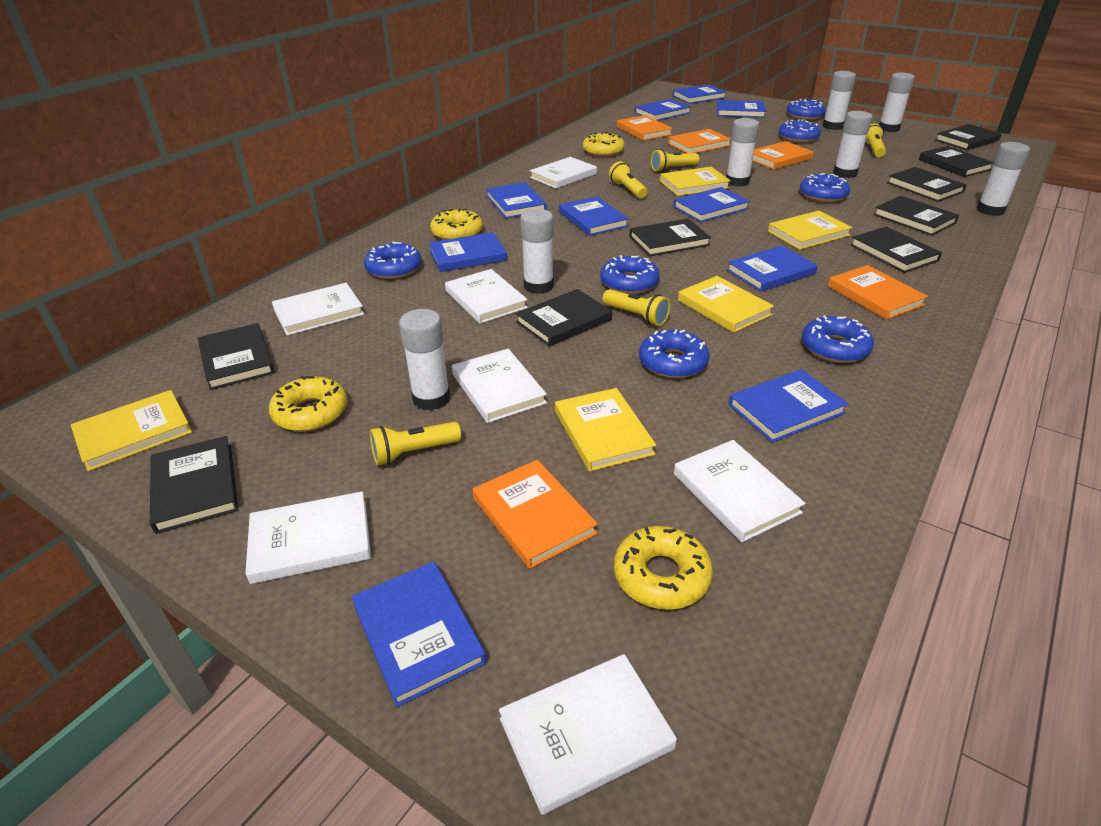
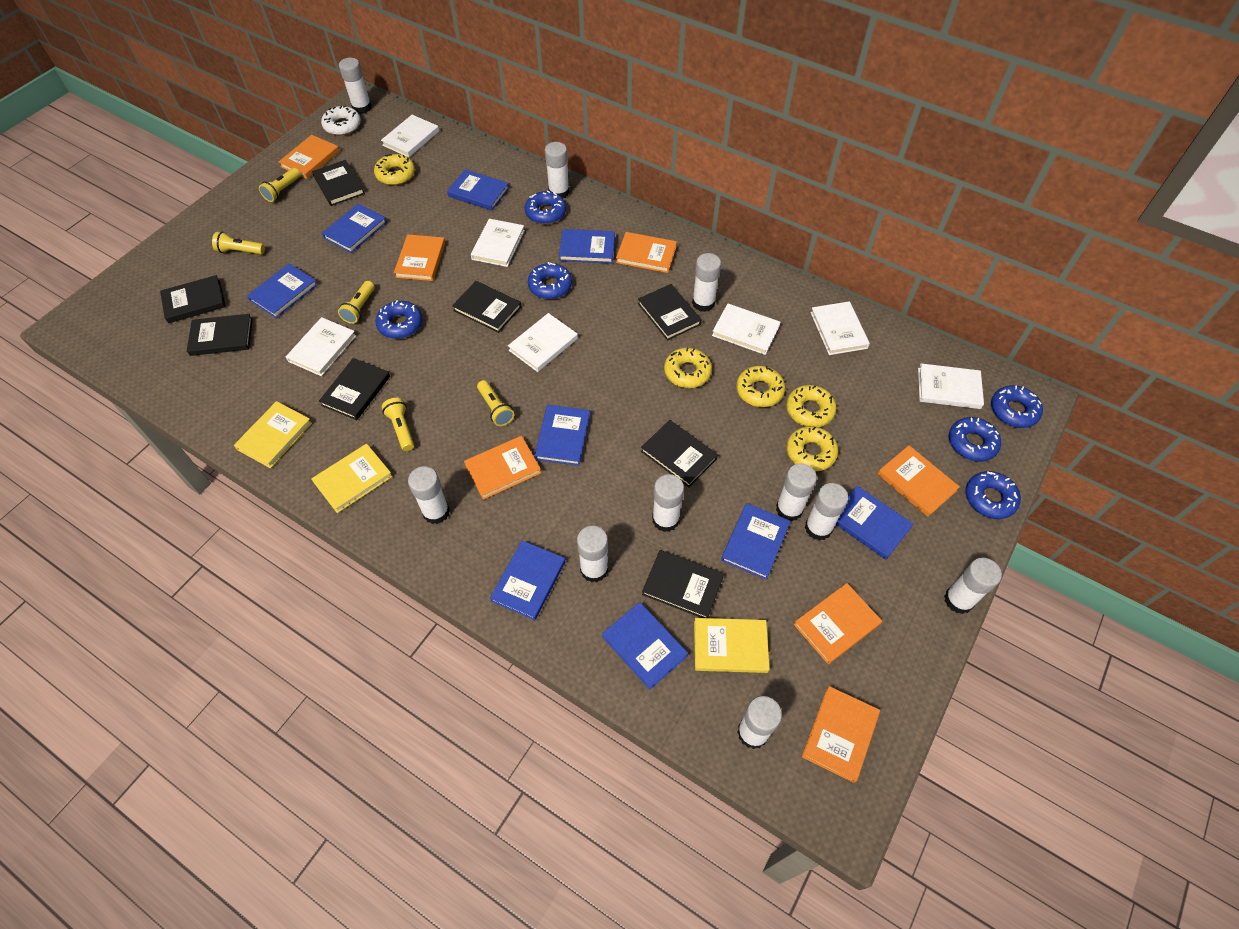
black book: 9 -> 8
blue book: 10 -> 9
blue donut: 7 -> 6
orange book: 5 -> 7
white donut: 0 -> 1
white glue stick: 7 -> 10
yellow book: 5 -> 3
yellow donut: 4 -> 5

